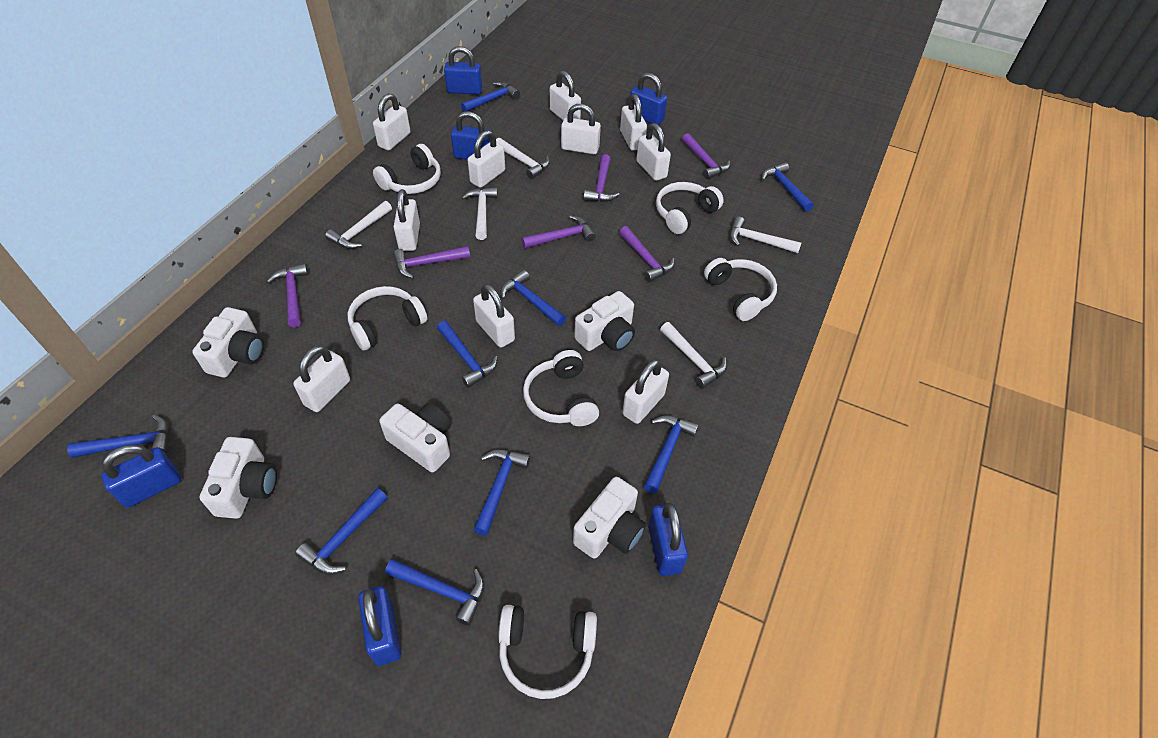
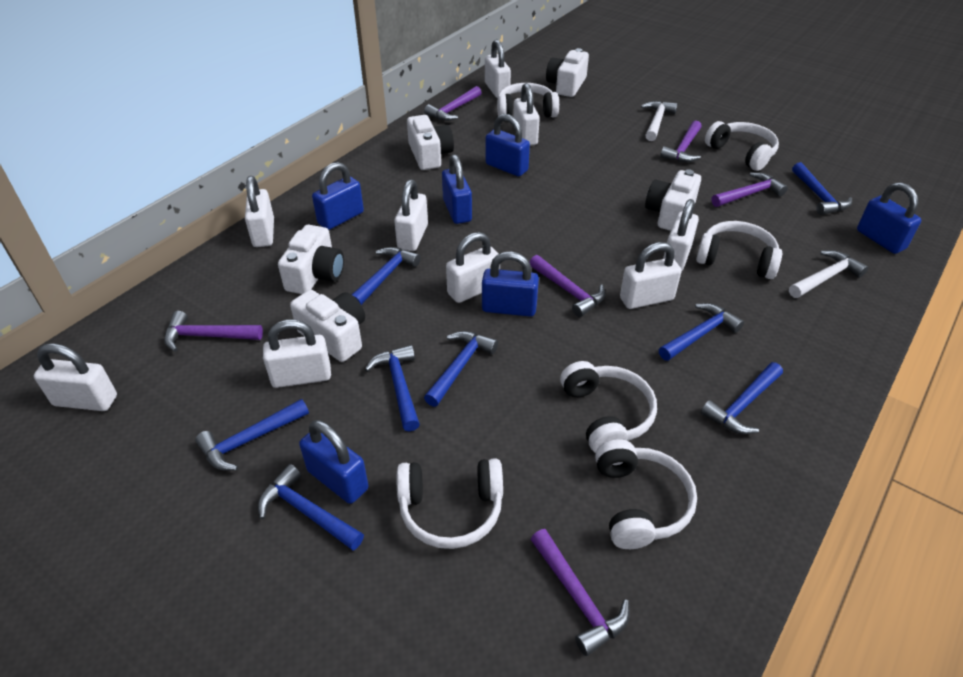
blue hammer: 9 -> 8
white hammer: 5 -> 2
white padlock: 10 -> 9

